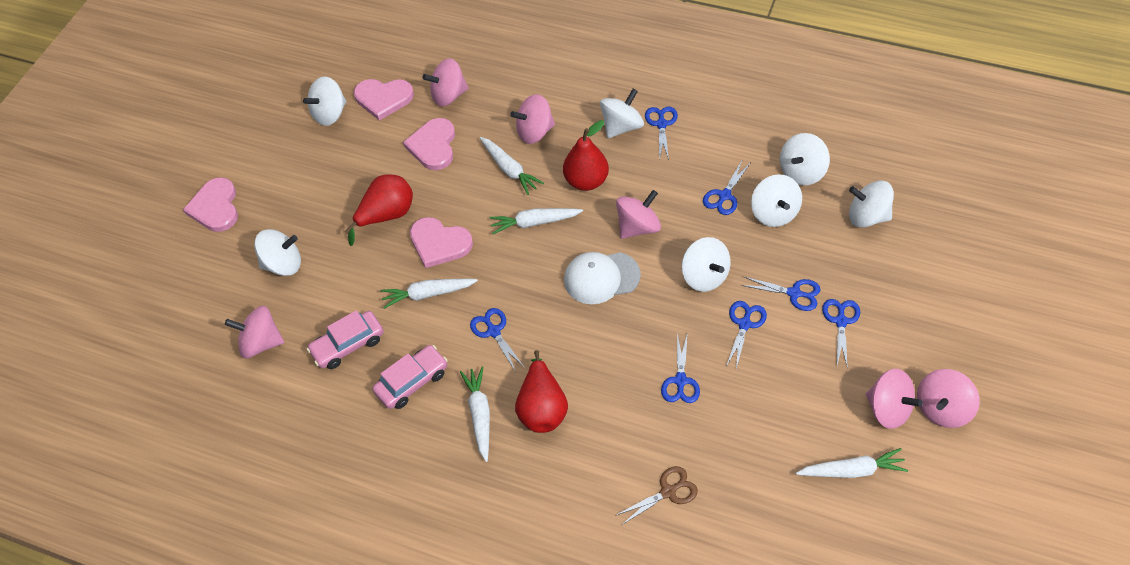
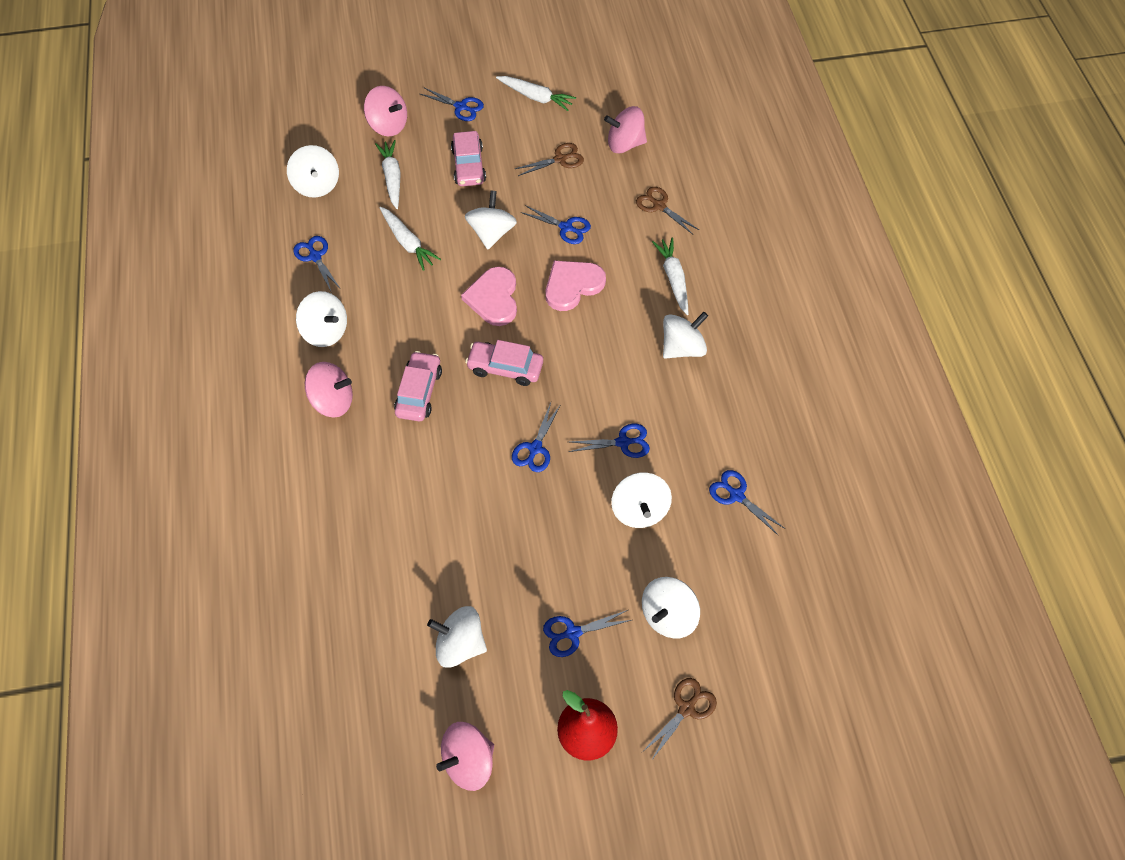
brown scissors: 1 -> 3
pink car: 2 -> 3
pink heart: 4 -> 2
pink spinning top: 6 -> 4
red pear: 3 -> 1
white cap: 1 -> 0
white carrot: 5 -> 4

